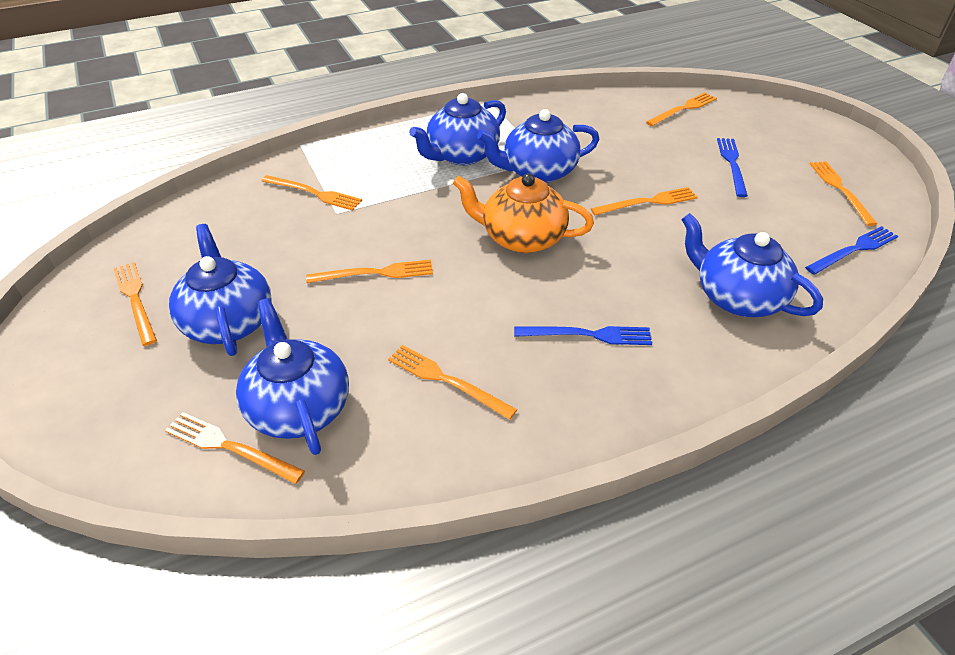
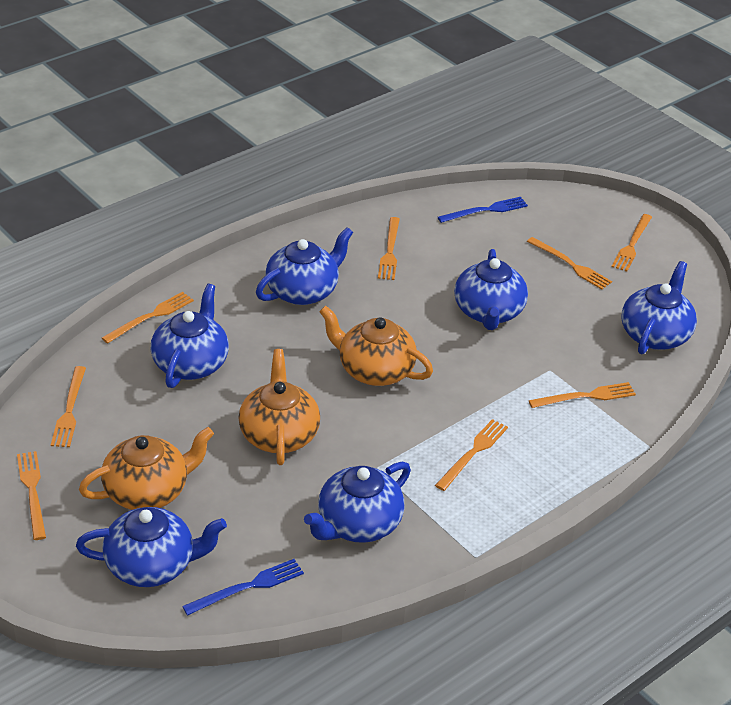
blue fork: 3 -> 2
blue teapot: 5 -> 6
orange teapot: 1 -> 3

